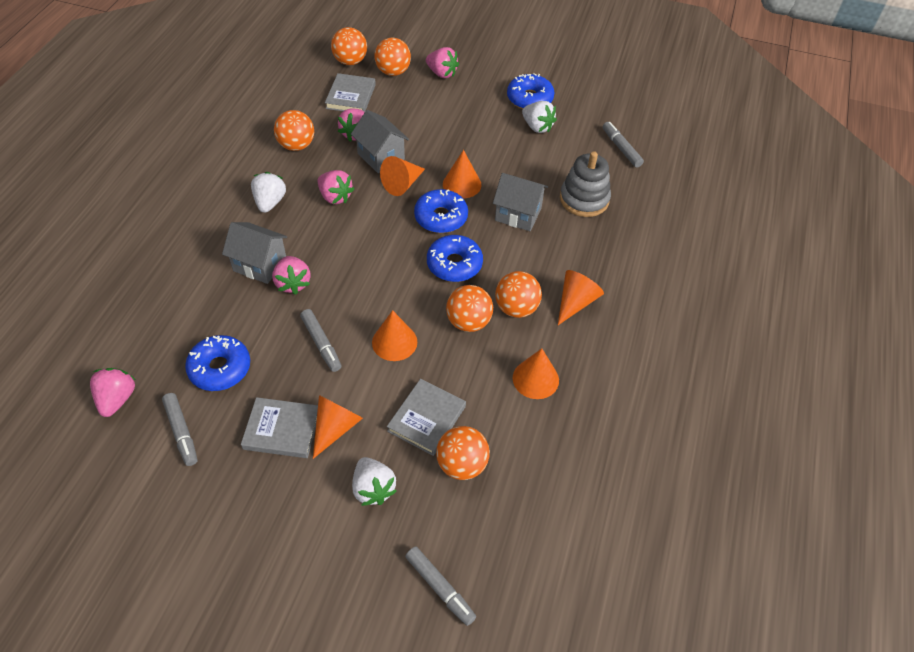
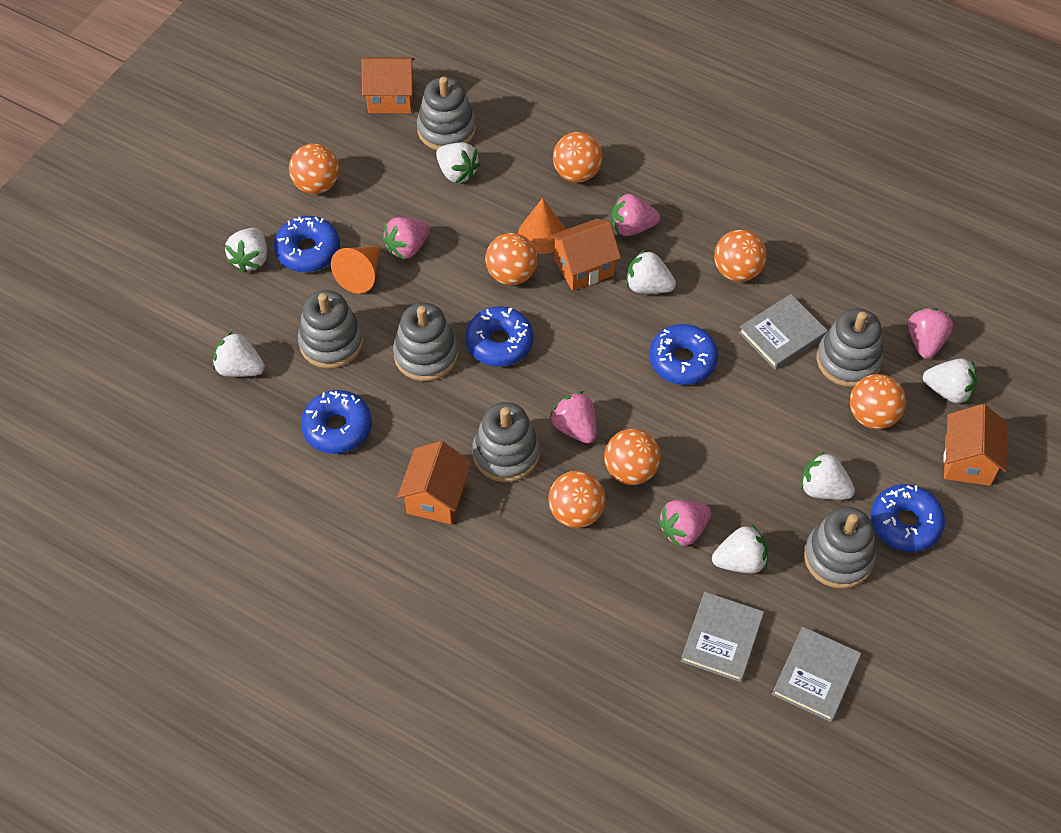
blue donut: 4 -> 5
grey house: 3 -> 0
grey marker: 4 -> 0
grey stacking toy: 1 -> 6
orange ball: 6 -> 7
orange cone: 6 -> 2
orange house: 0 -> 4
white strawberry: 3 -> 7

